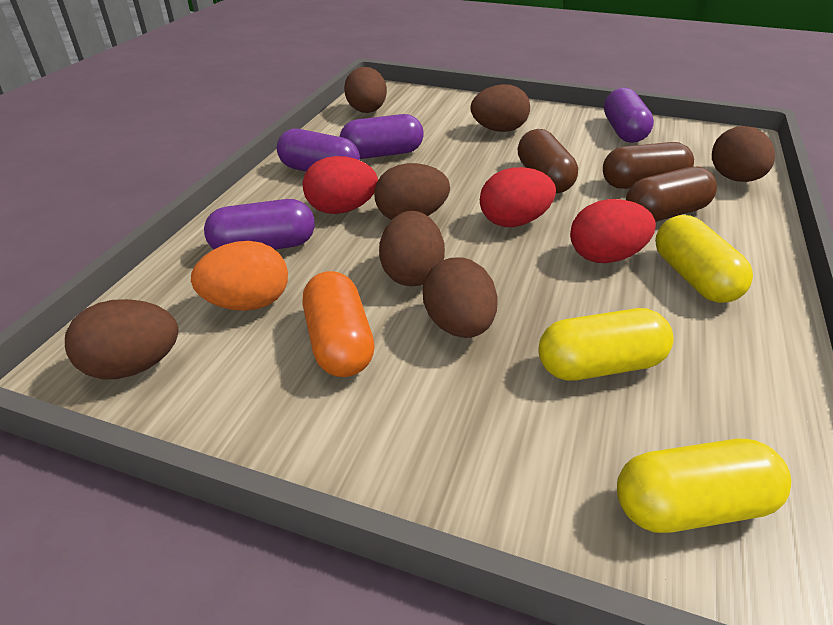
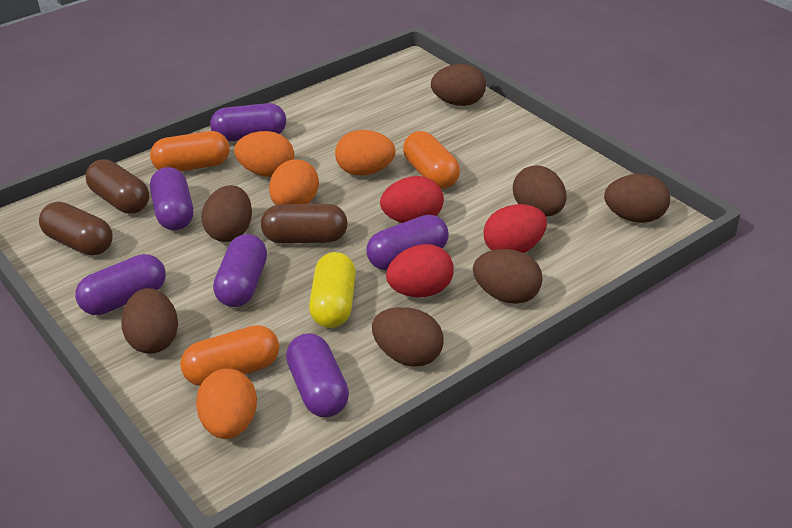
orange capsule: 1 -> 3
orange egg: 1 -> 4
purple capsule: 4 -> 6
yellow capsule: 3 -> 1

